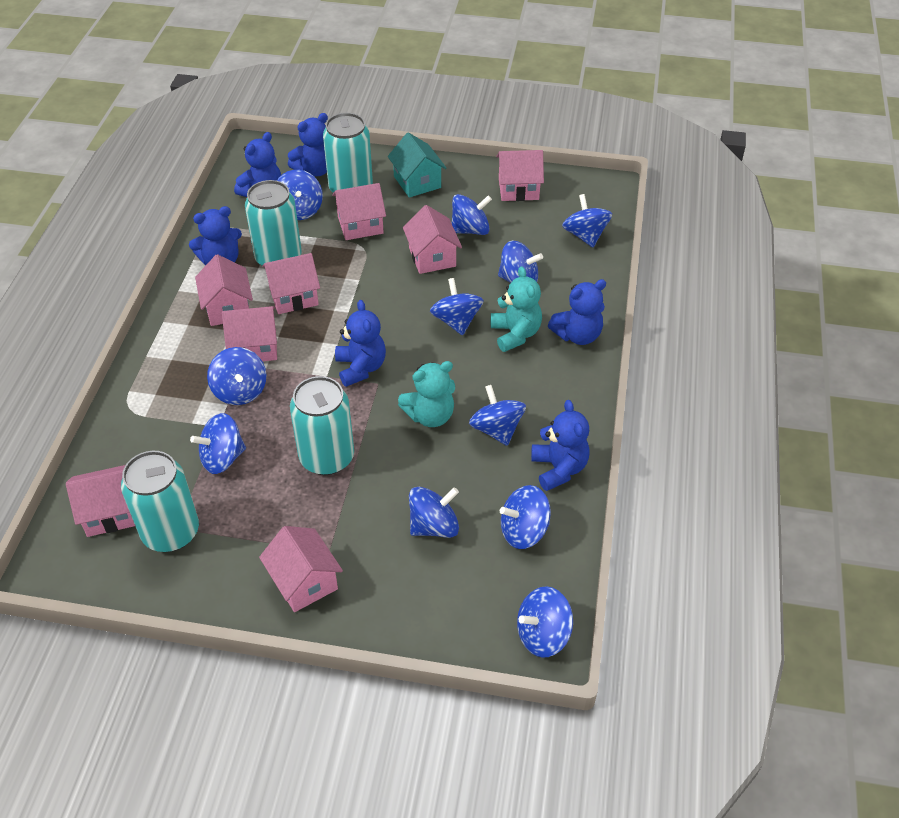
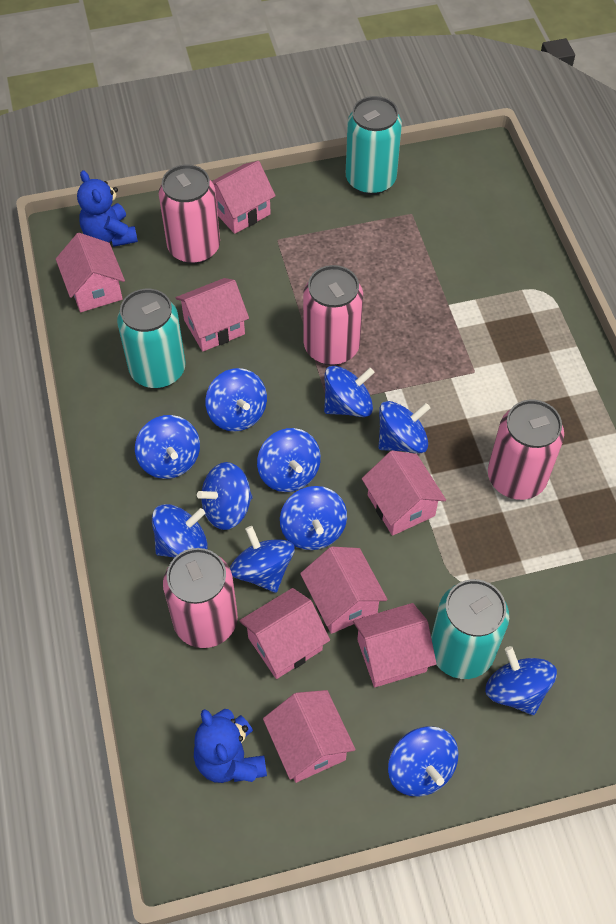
blue teddy bear: 6 -> 2
pink can: 0 -> 4
turquoise can: 4 -> 3
turquoise house: 1 -> 0
turquoise teddy bear: 2 -> 0

